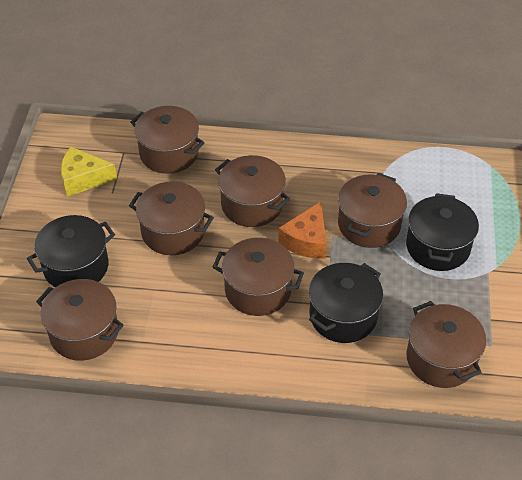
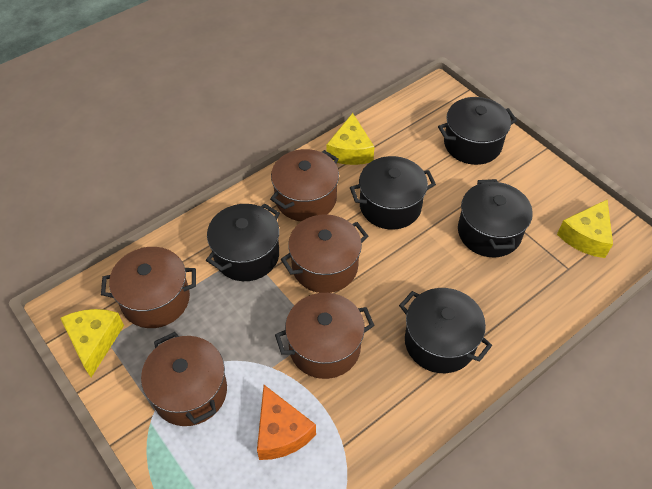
black pot: 3 -> 5
brown pot: 7 -> 5
yellow cheese: 1 -> 3

